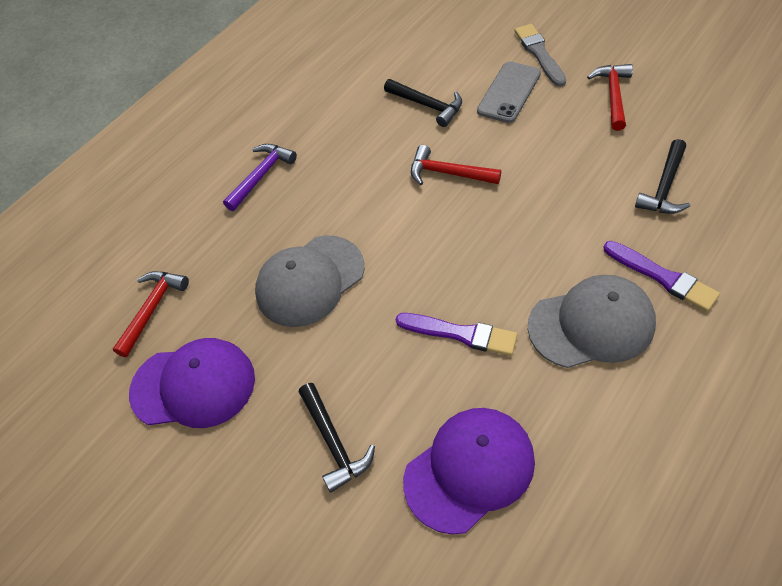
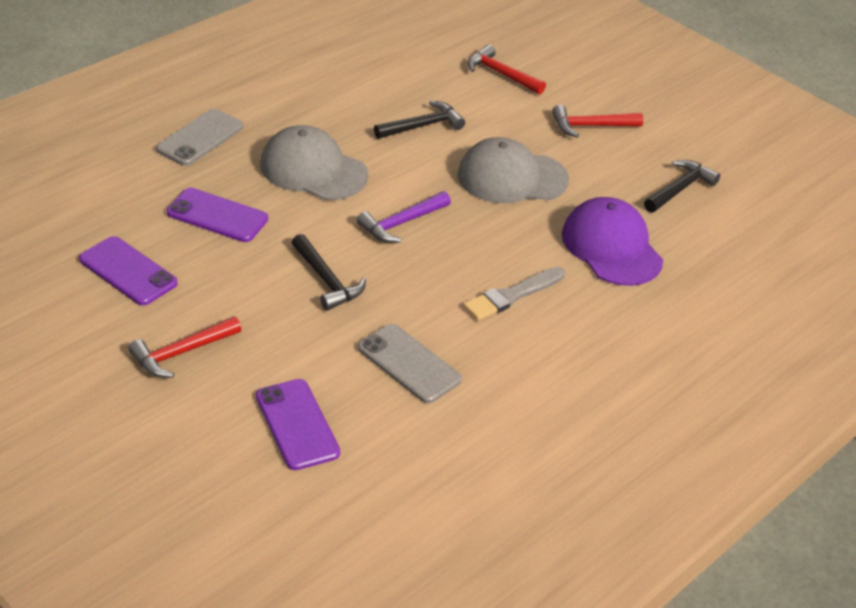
grey phone: 1 -> 2
purple brush: 2 -> 0
purple cap: 2 -> 1
purple phone: 0 -> 3

